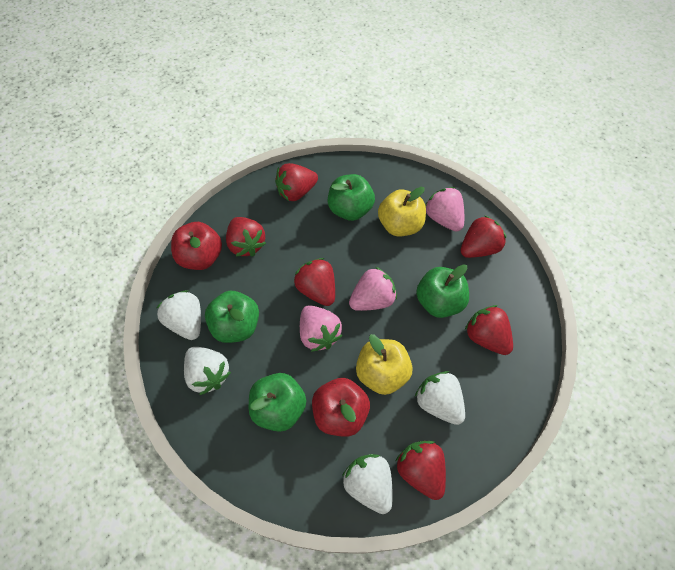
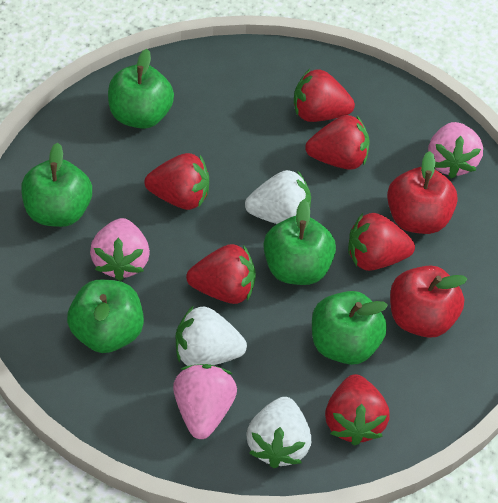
green apple: 4 -> 5
white strawberry: 4 -> 3
yellow apple: 2 -> 0

